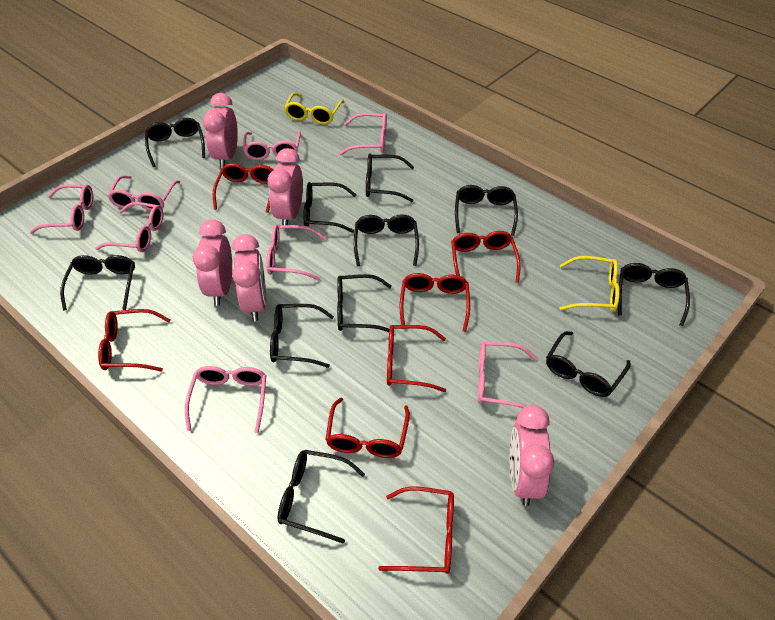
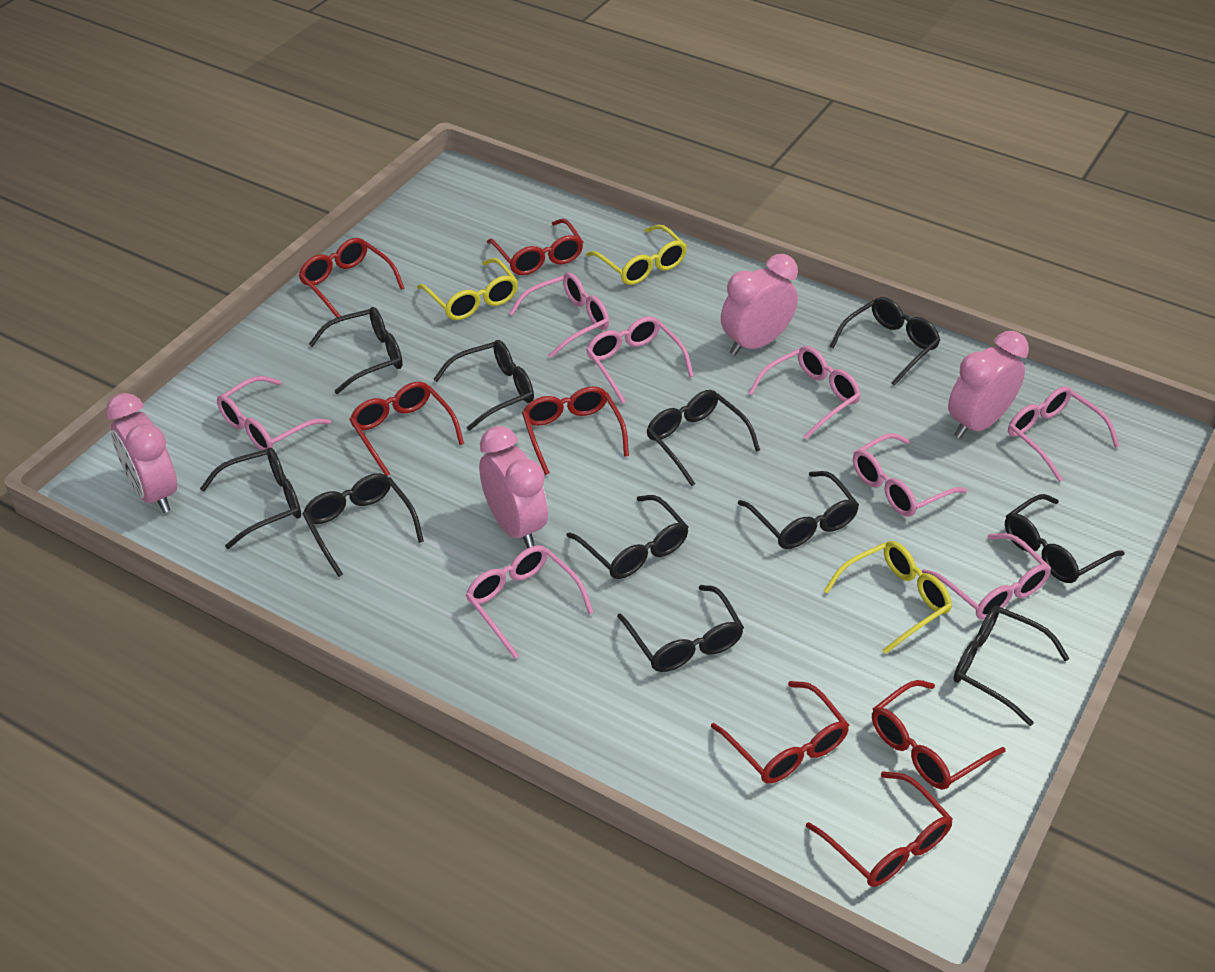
pink clock: 5 -> 4
yellow glasses: 2 -> 3

